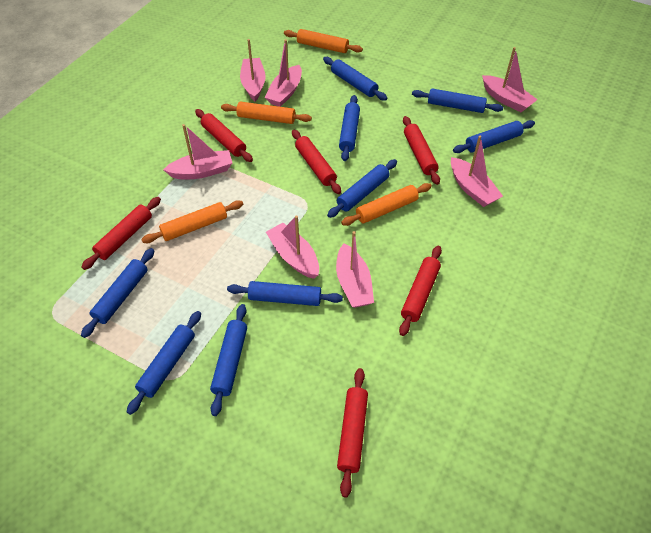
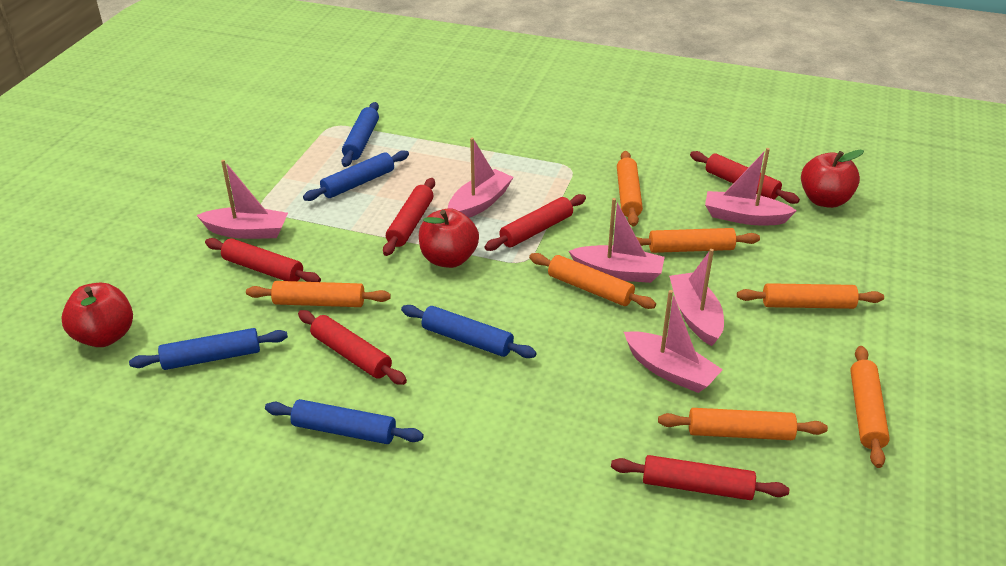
blue rolling pin: 9 -> 5
orange rolling pin: 4 -> 7
pink boat: 7 -> 6
red apple: 0 -> 3

